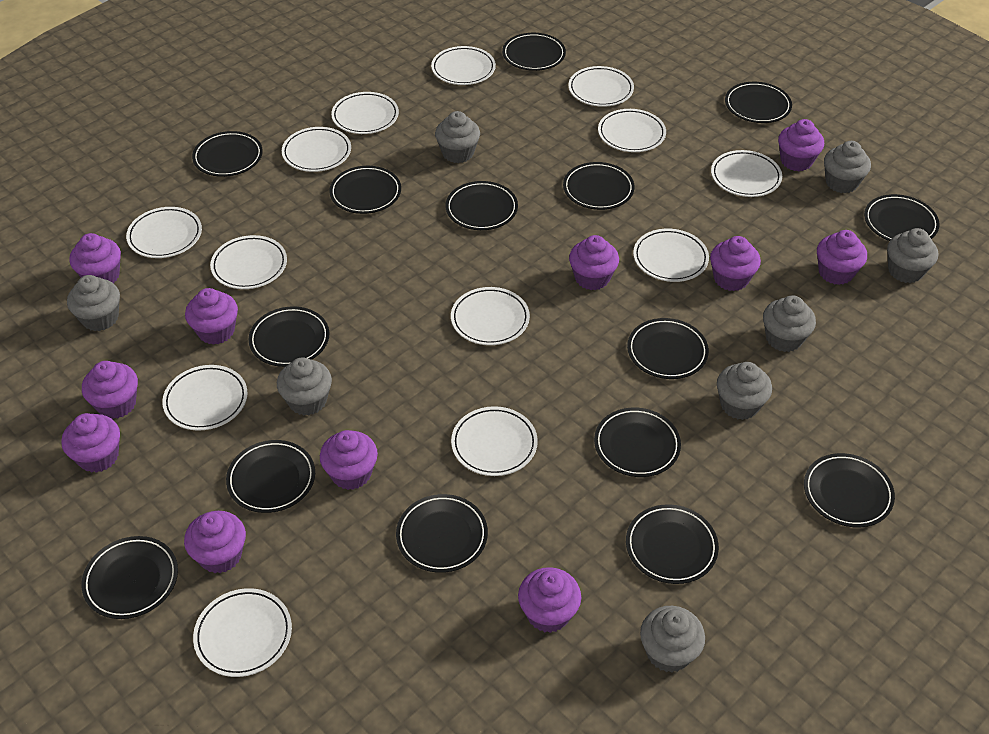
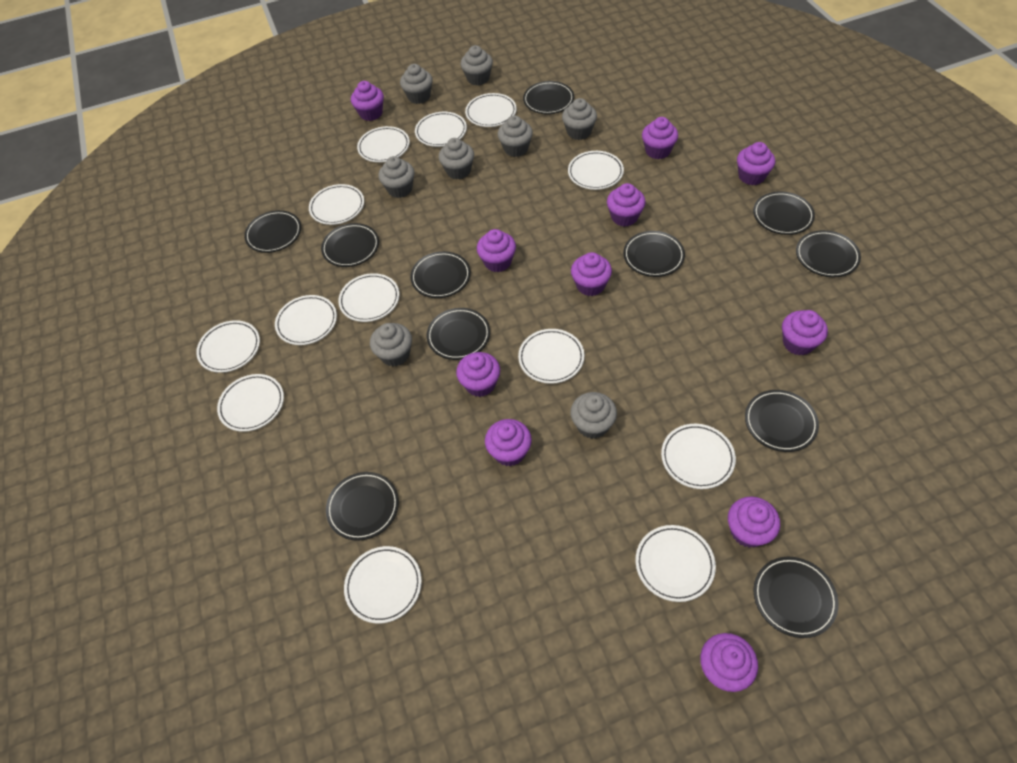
black plate: 15 -> 11

